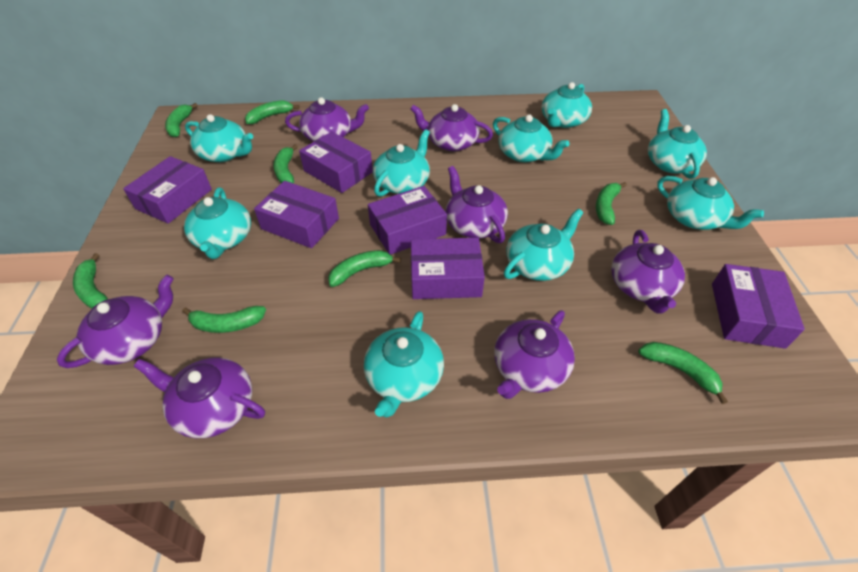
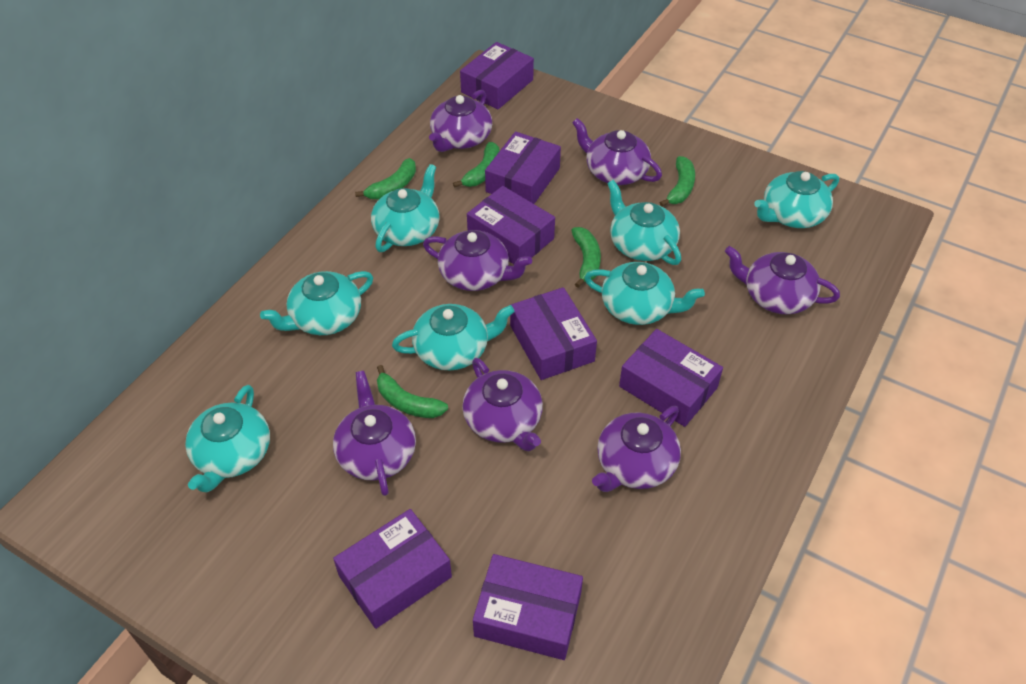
green banana: 8 -> 5
purple box: 6 -> 7
turquoise teapot: 9 -> 7

